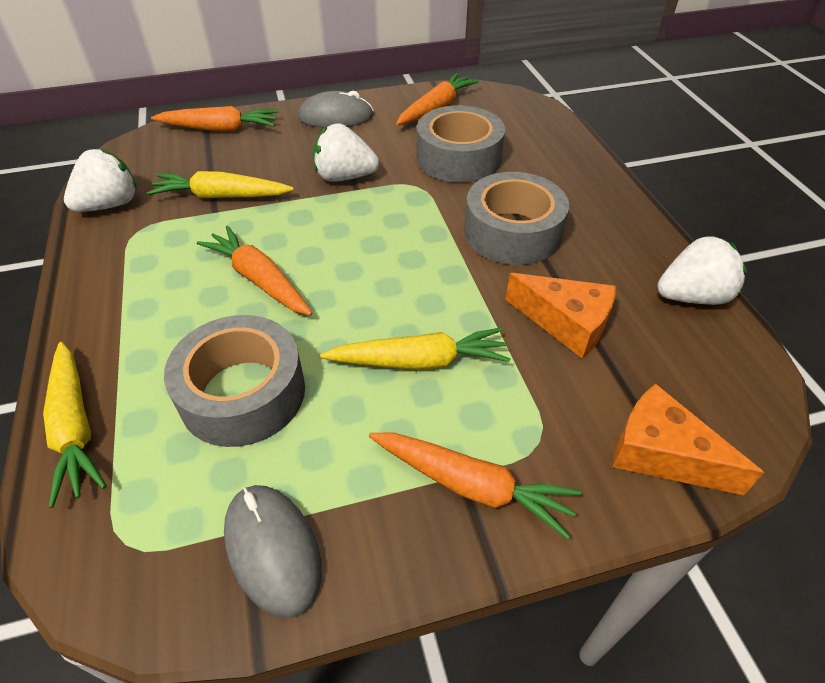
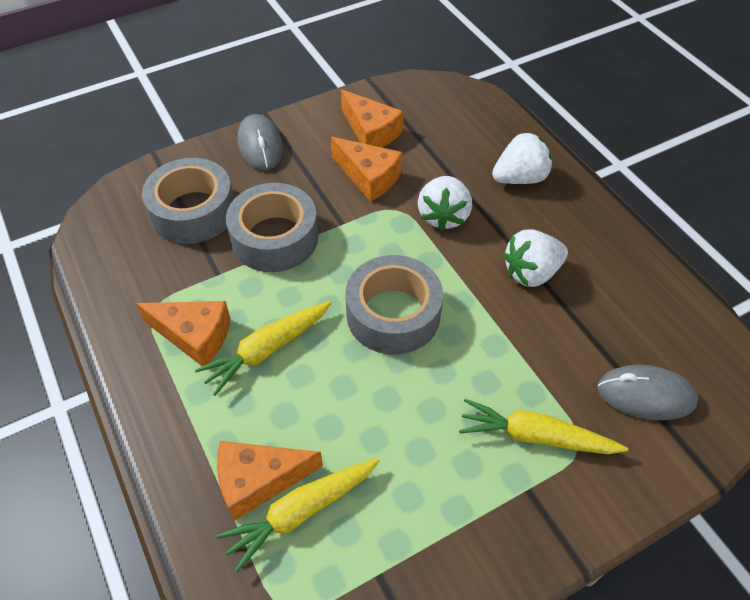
orange carrot: 4 -> 0
orange cheese: 2 -> 4

